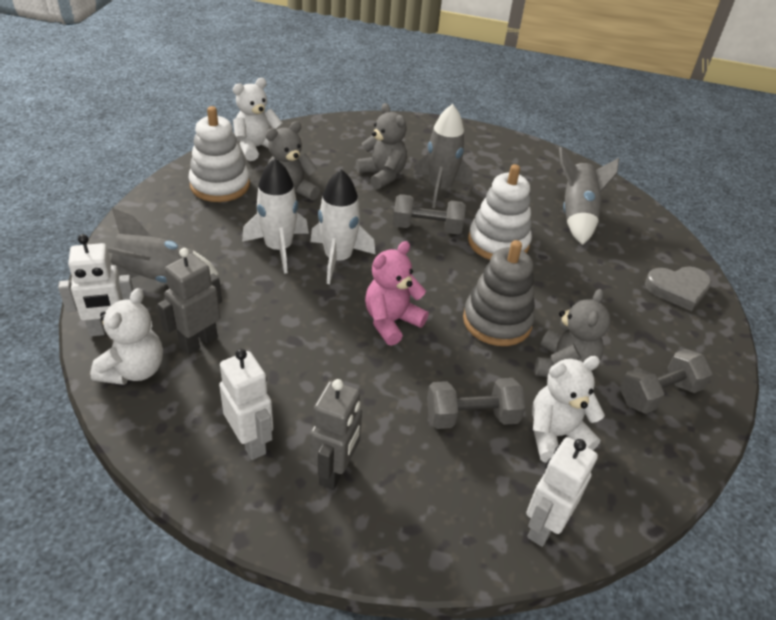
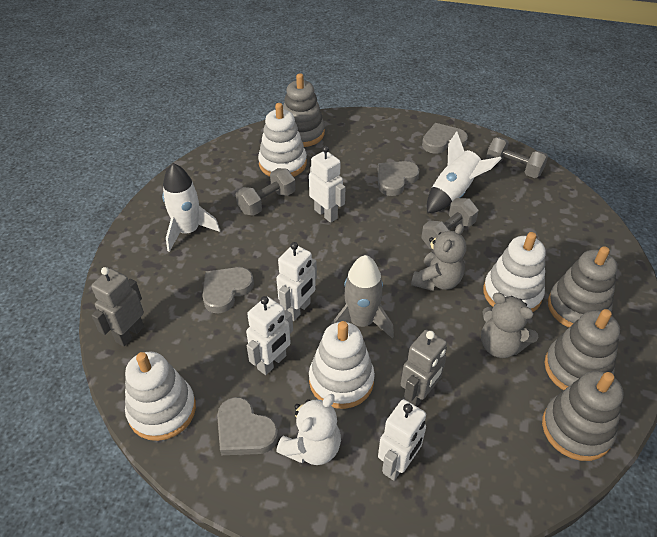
grey heart: 1 -> 4
grey rocket: 3 -> 1
grey stacking toy: 1 -> 4
grey teddy bear: 3 -> 2
pink teddy bear: 1 -> 0
white robot: 3 -> 4
white stacking toy: 2 -> 4
white teddy bear: 3 -> 1

